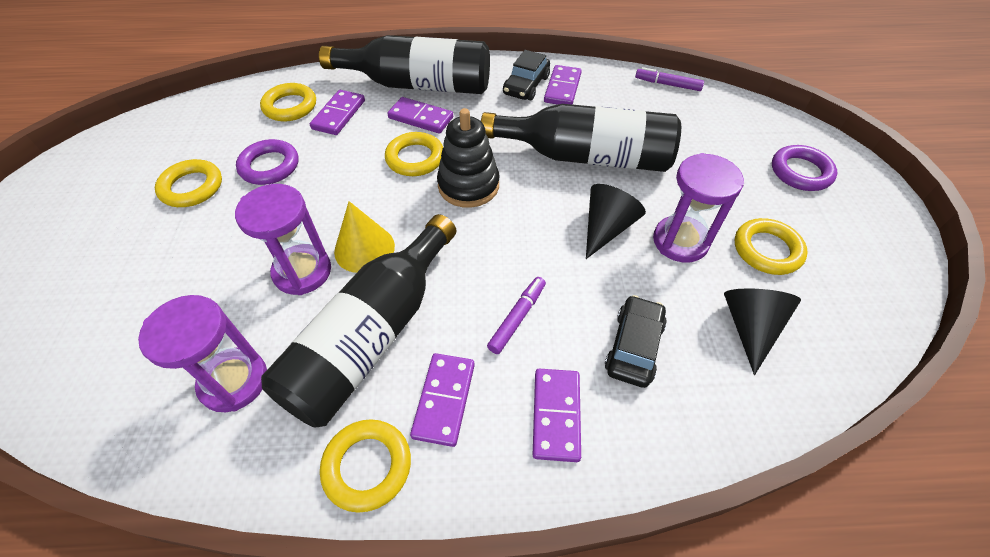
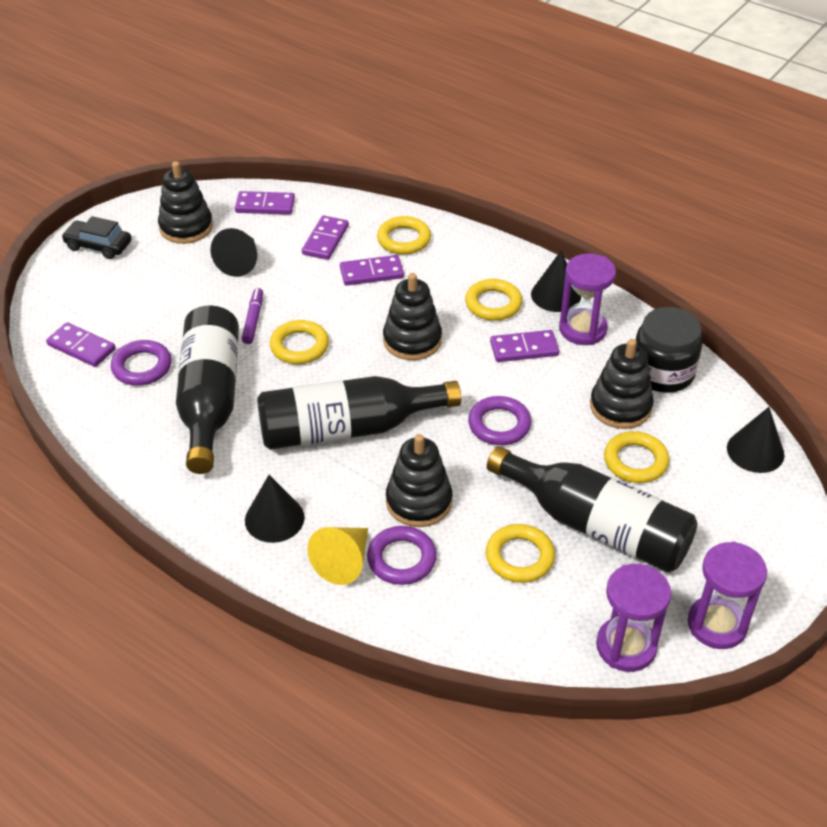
black car: 2 -> 1
black cone: 2 -> 4
black jar: 0 -> 1
black stacking toy: 1 -> 4
purple marker: 2 -> 1
purple ring: 2 -> 3

